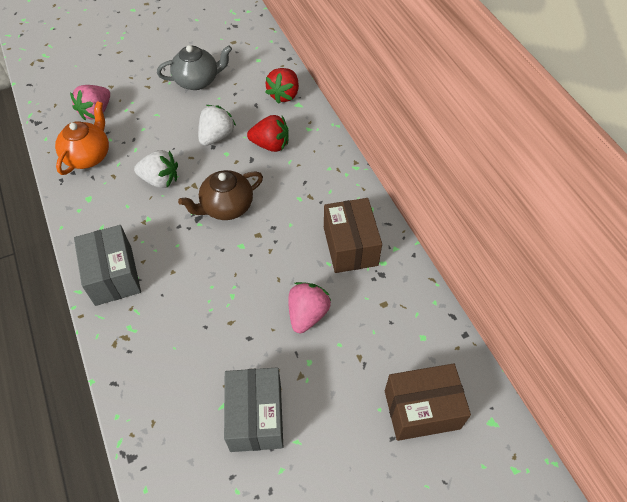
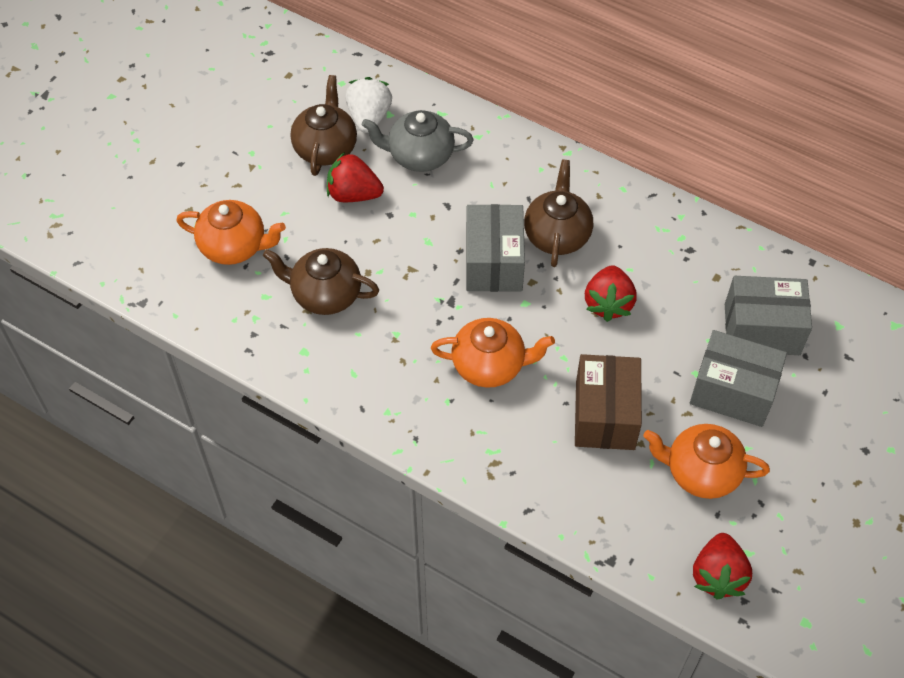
brown box: 2 -> 1
brown teapot: 1 -> 3
grey box: 2 -> 3
orange teapot: 1 -> 3
pink strawberry: 2 -> 0
red strawberry: 2 -> 3
white strawberry: 2 -> 1

